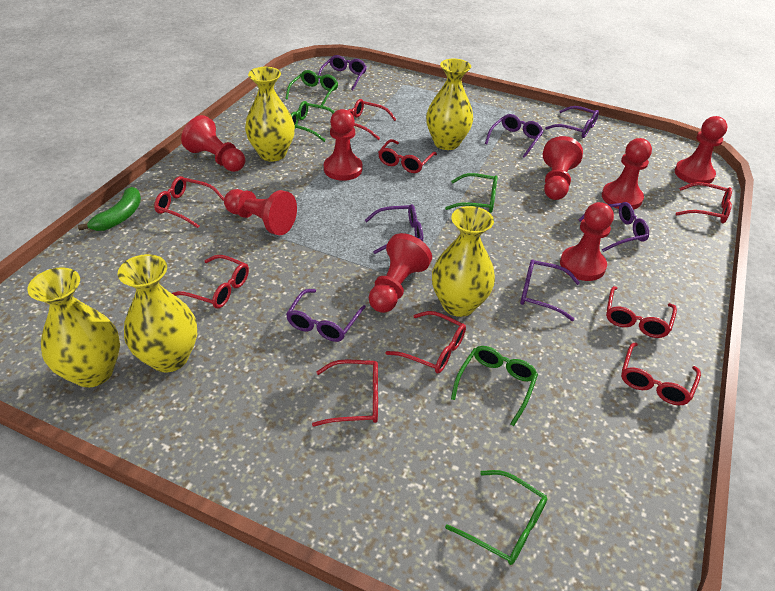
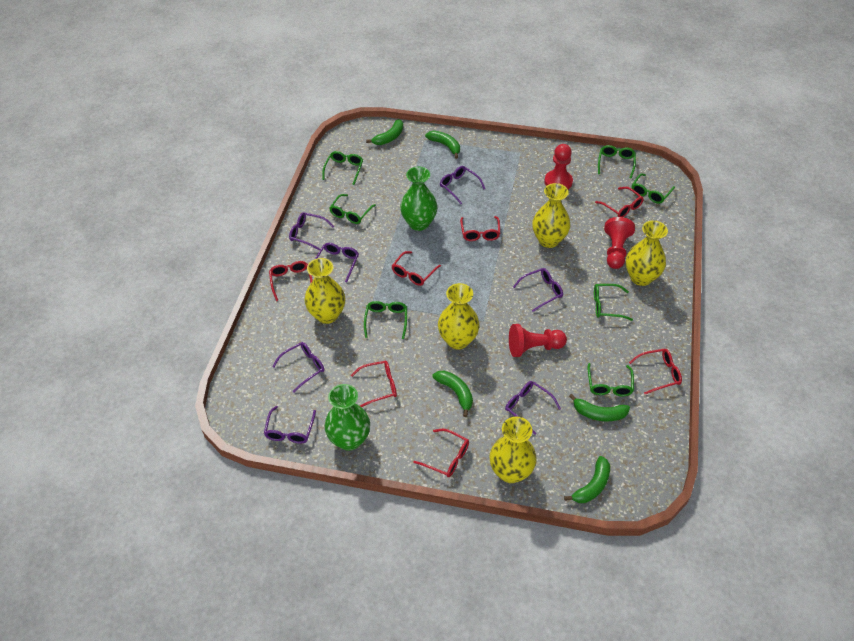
green banana: 1 -> 5
green glasses: 5 -> 7
green vase: 0 -> 2
red glasses: 9 -> 7
red pawn: 8 -> 3

